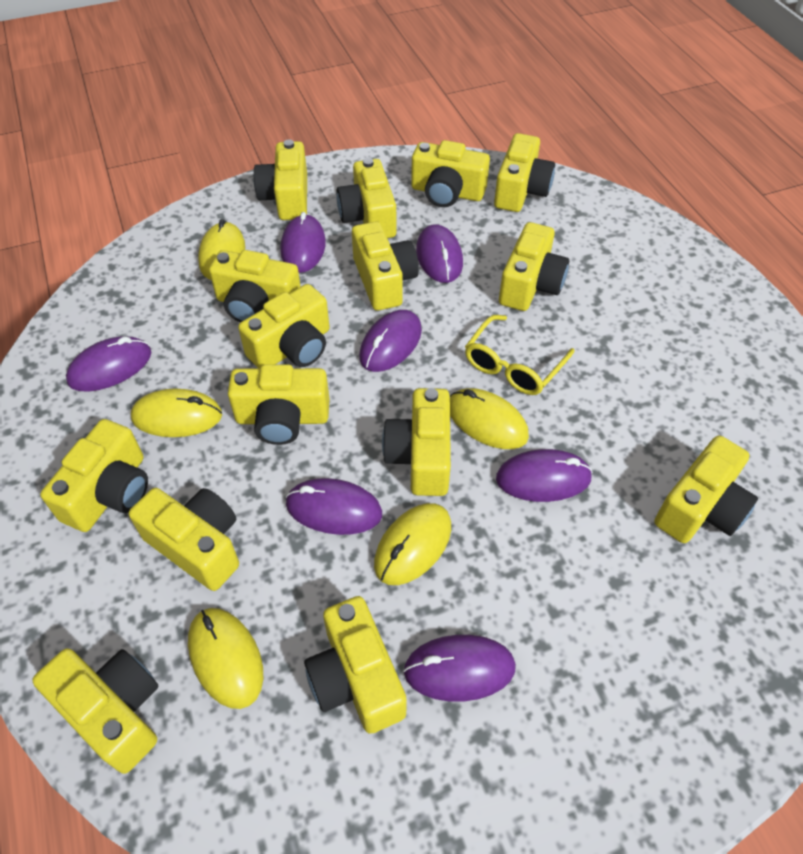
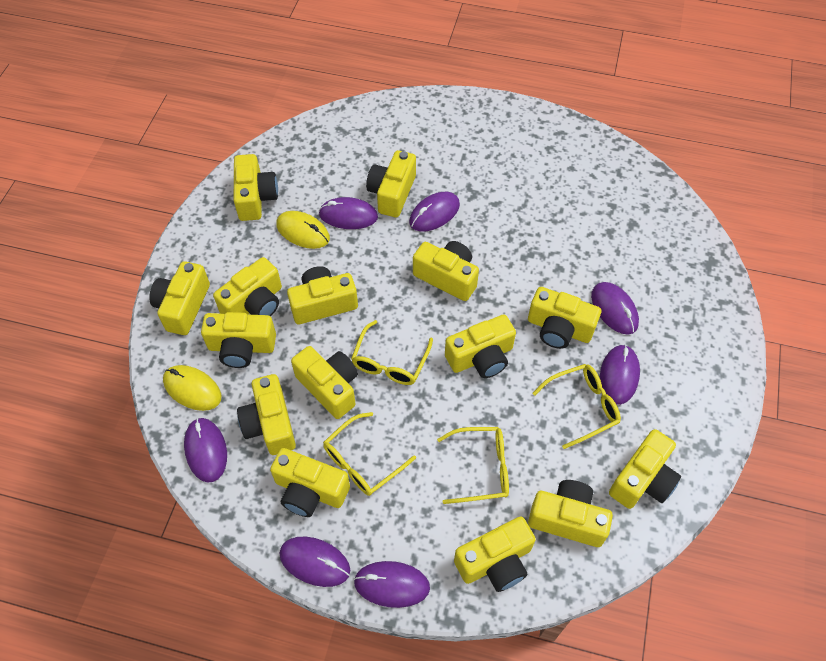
yellow glasses: 1 -> 4
yellow mouse: 5 -> 2

